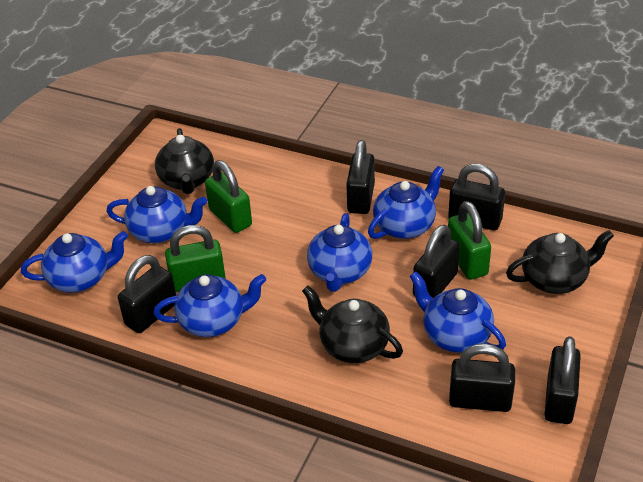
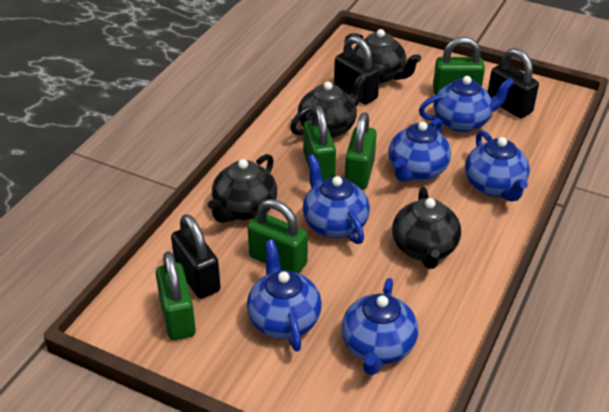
black padlock: 6 -> 3
black teapot: 3 -> 4
green padlock: 3 -> 5

